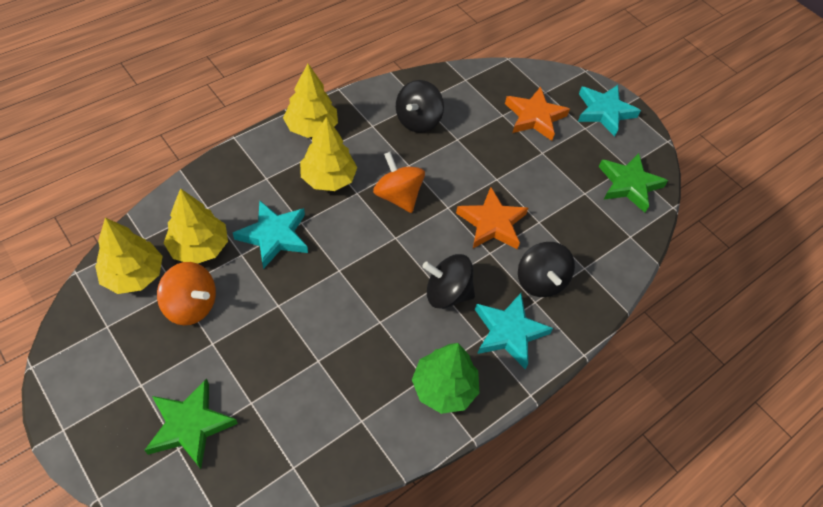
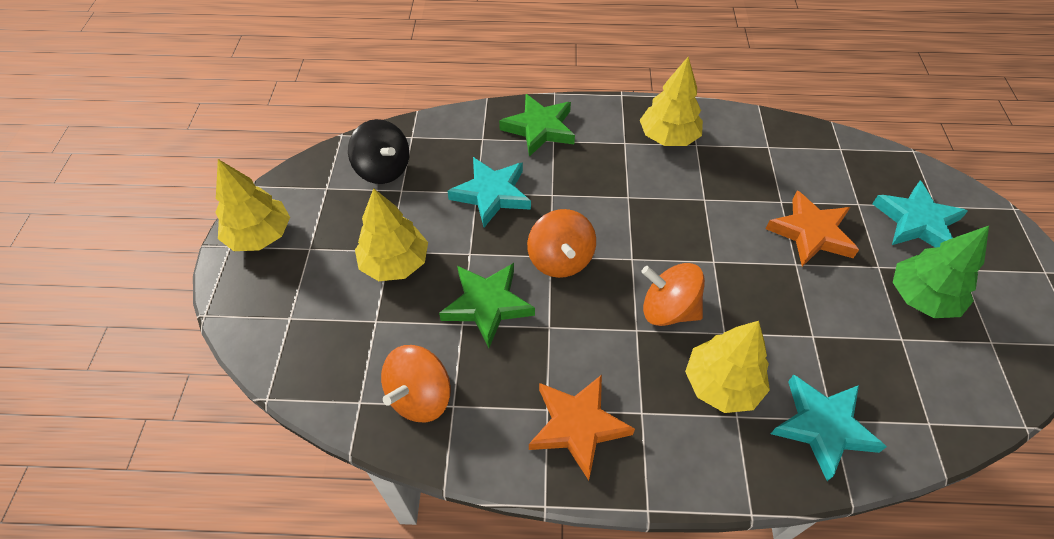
black spinning top: 3 -> 1
orange spinning top: 2 -> 3

